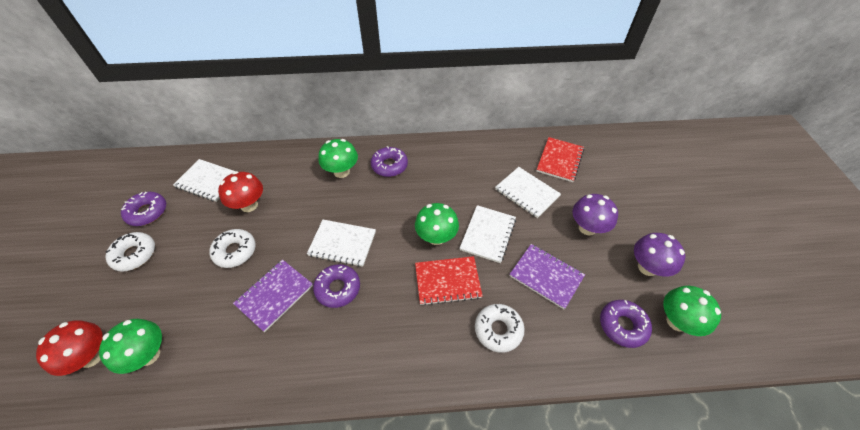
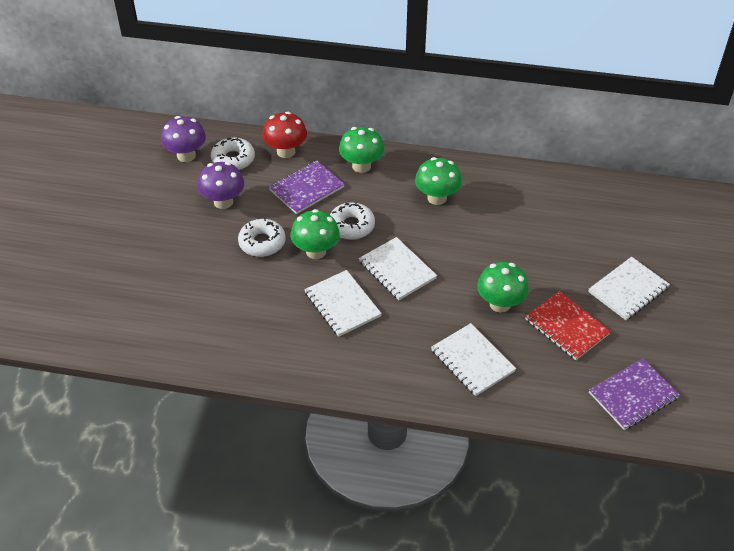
purple donut: 4 -> 0
red mushroom: 2 -> 1
red notebook: 2 -> 1

